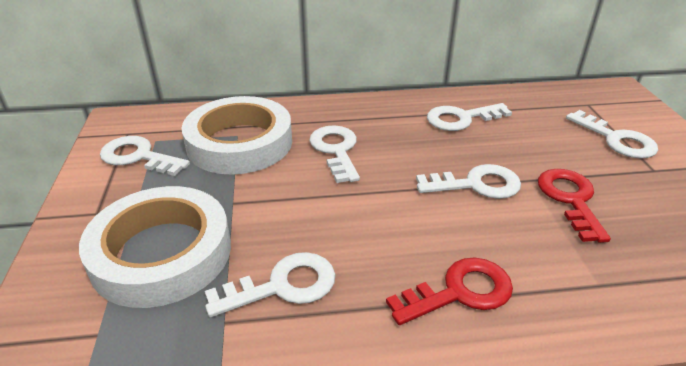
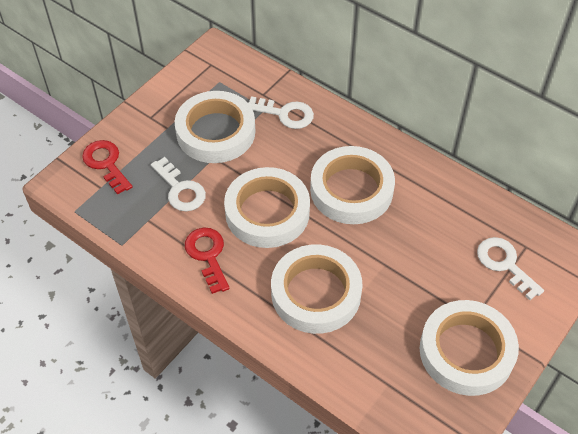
white key: 6 -> 3
white tape: 2 -> 5

